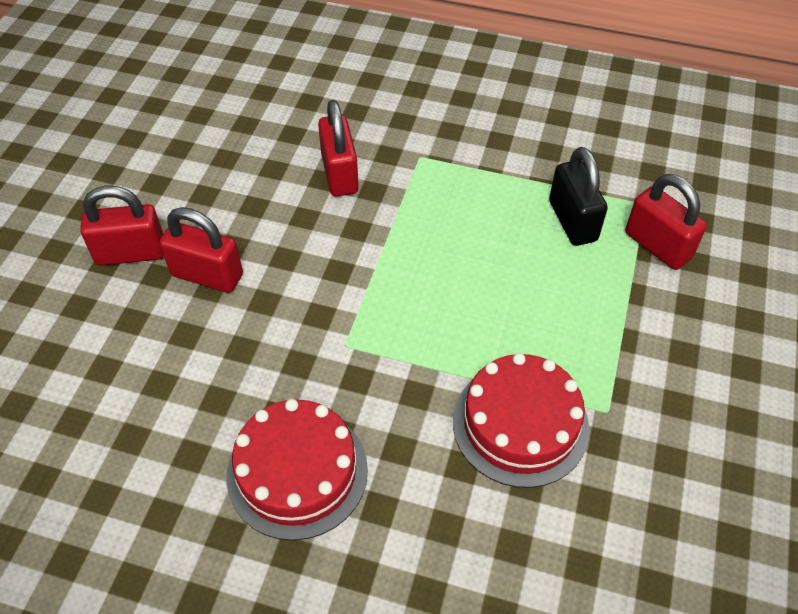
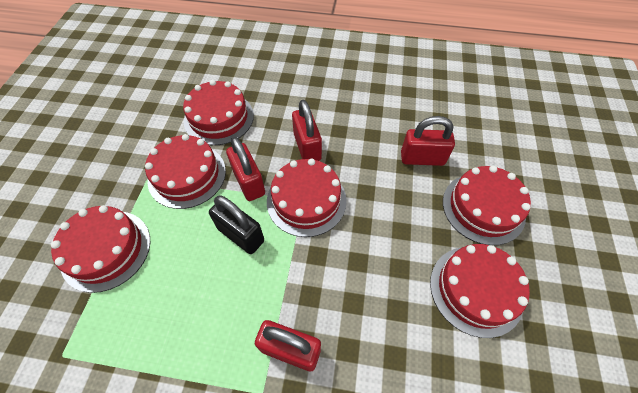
red cake: 2 -> 6

